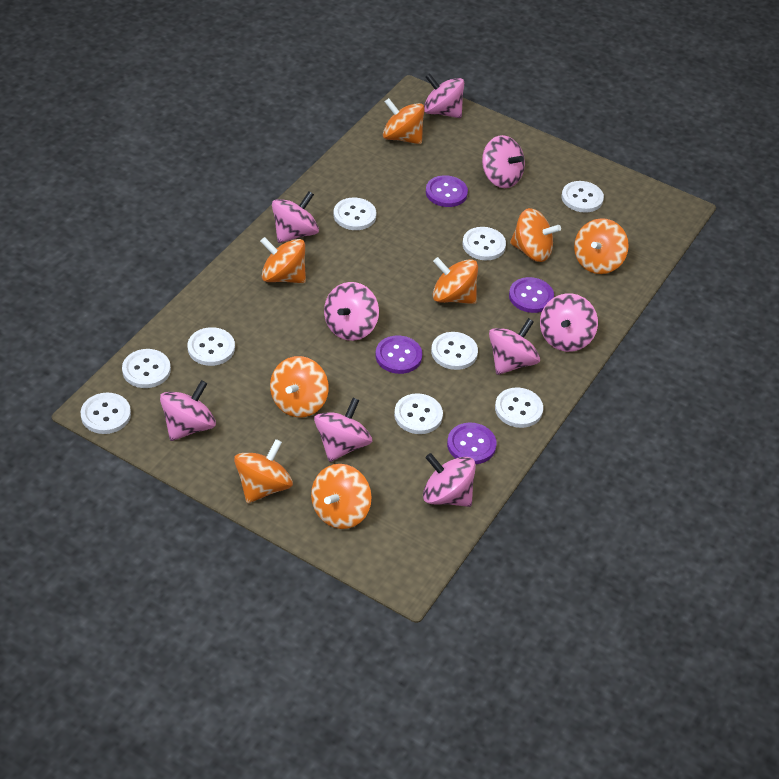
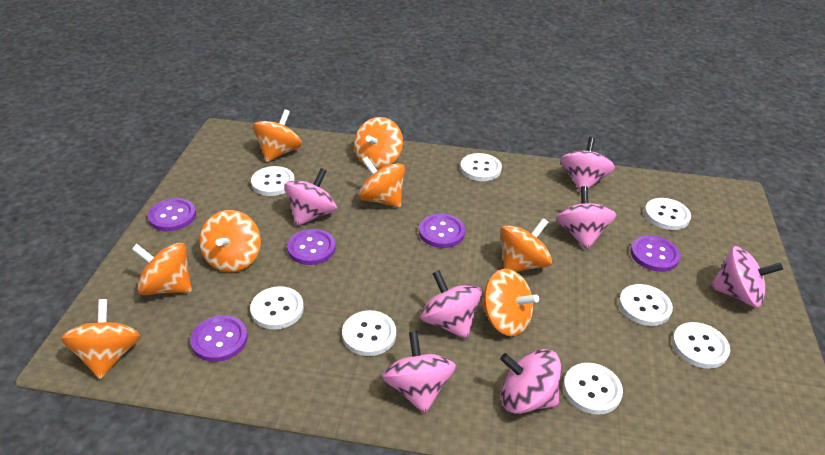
pink spinning top: 9 -> 7
purple button: 4 -> 5
white button: 9 -> 8

